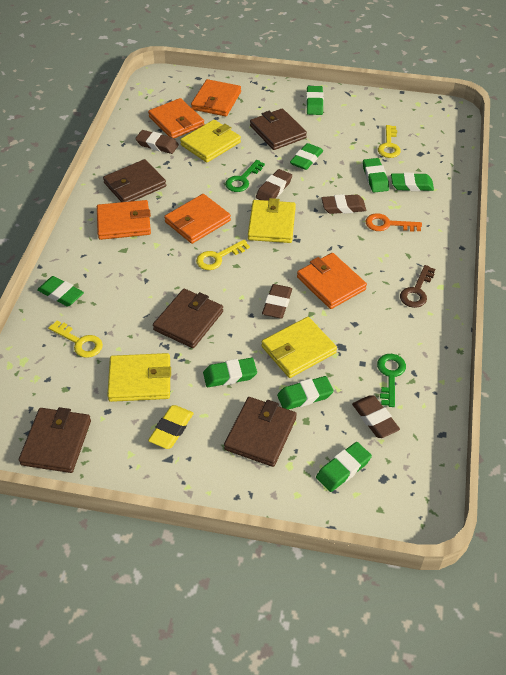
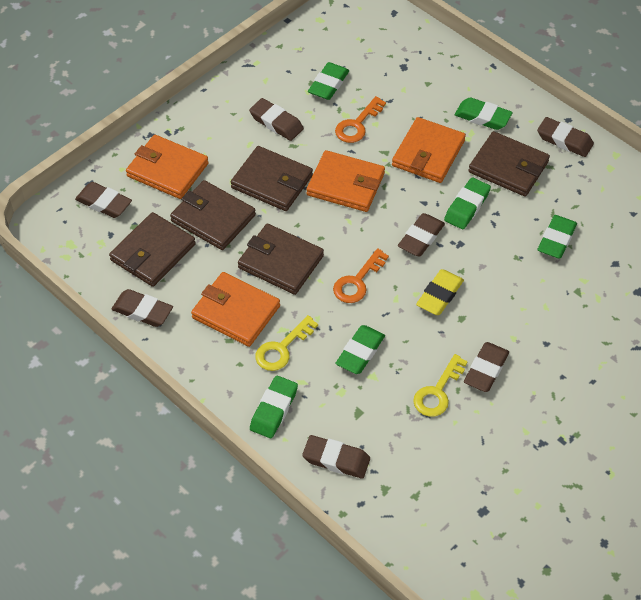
brown eraser: 5 -> 7
brown key: 1 -> 0
green eraser: 8 -> 6
green key: 2 -> 0
orange key: 1 -> 2
orange wallet: 5 -> 4
yellow key: 3 -> 2
yellow wallet: 4 -> 0

